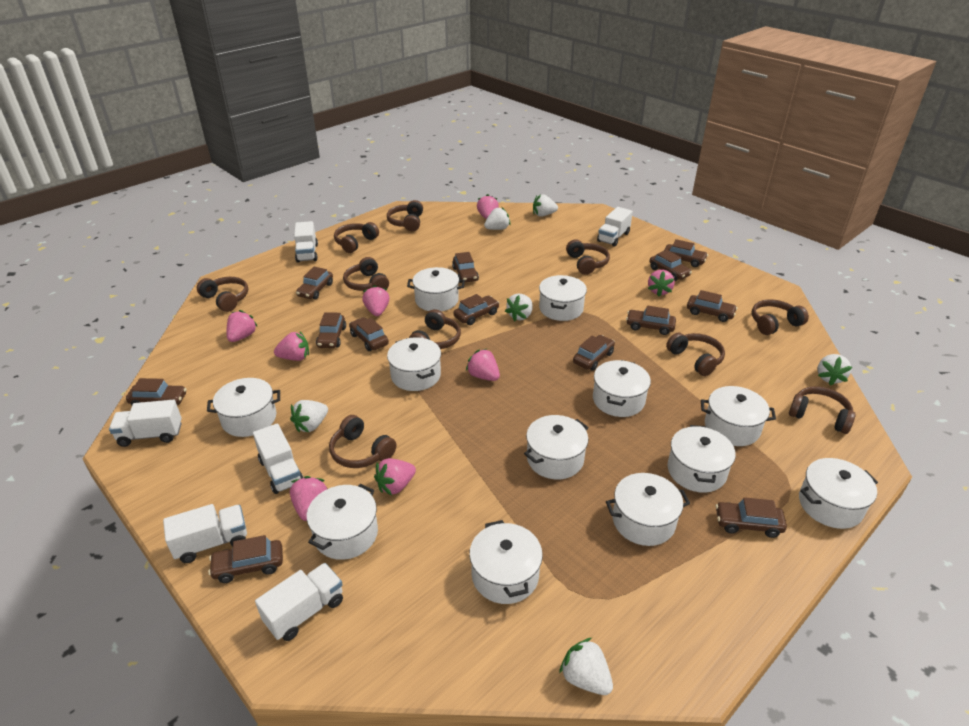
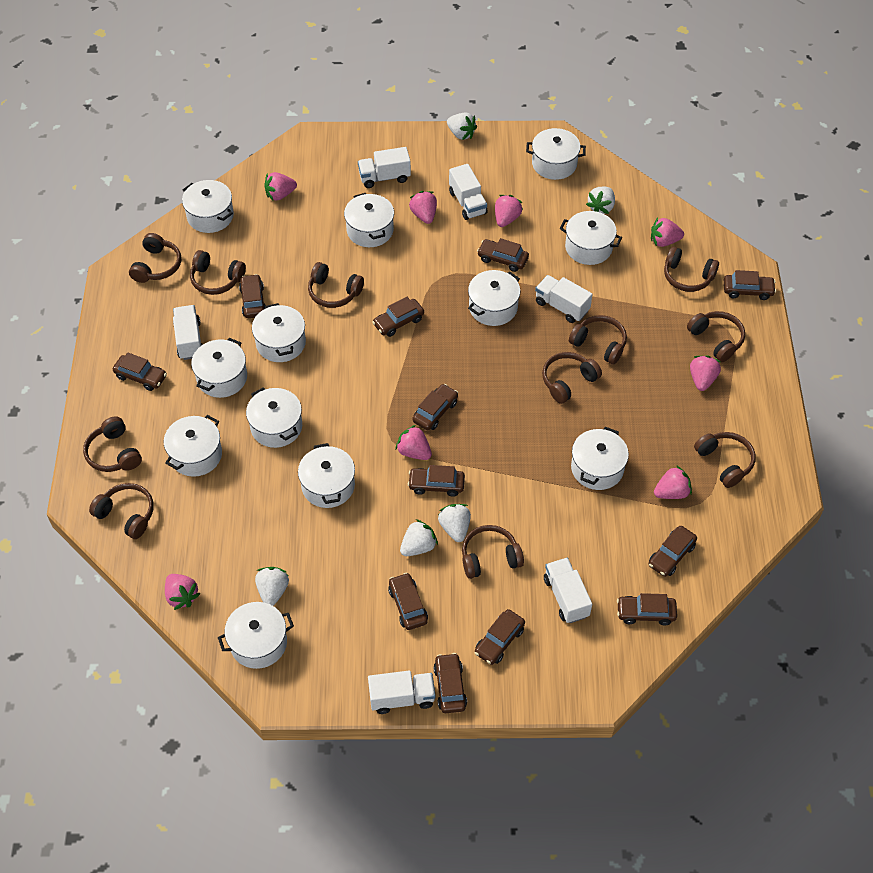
brown car: 13 -> 12
brown headphones: 10 -> 11
white strawberry: 6 -> 5

